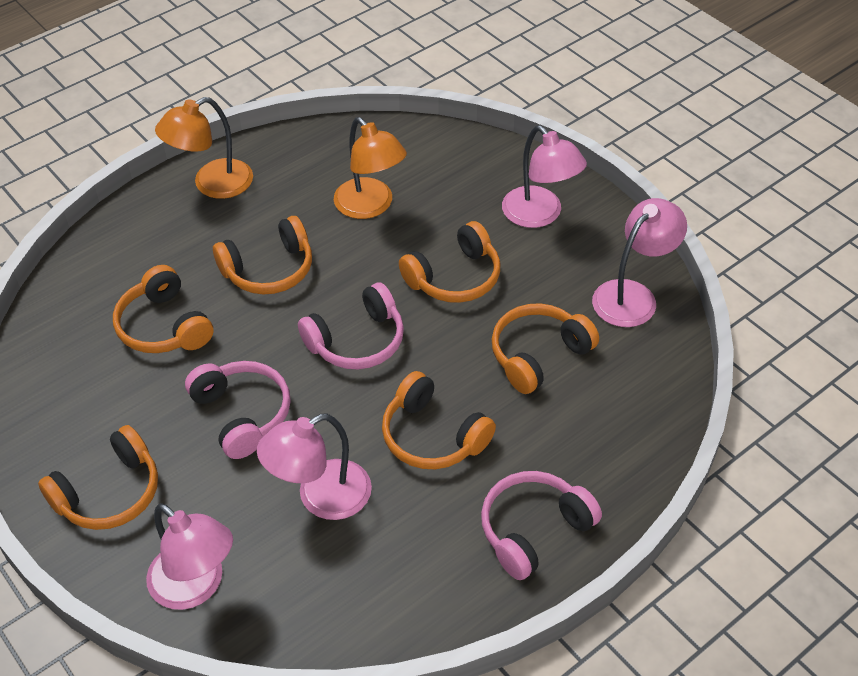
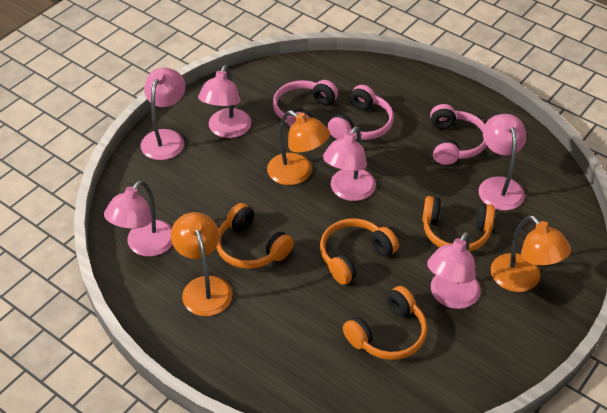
orange headphones: 6 -> 4
orange lamp: 2 -> 3
pink lamp: 4 -> 6

